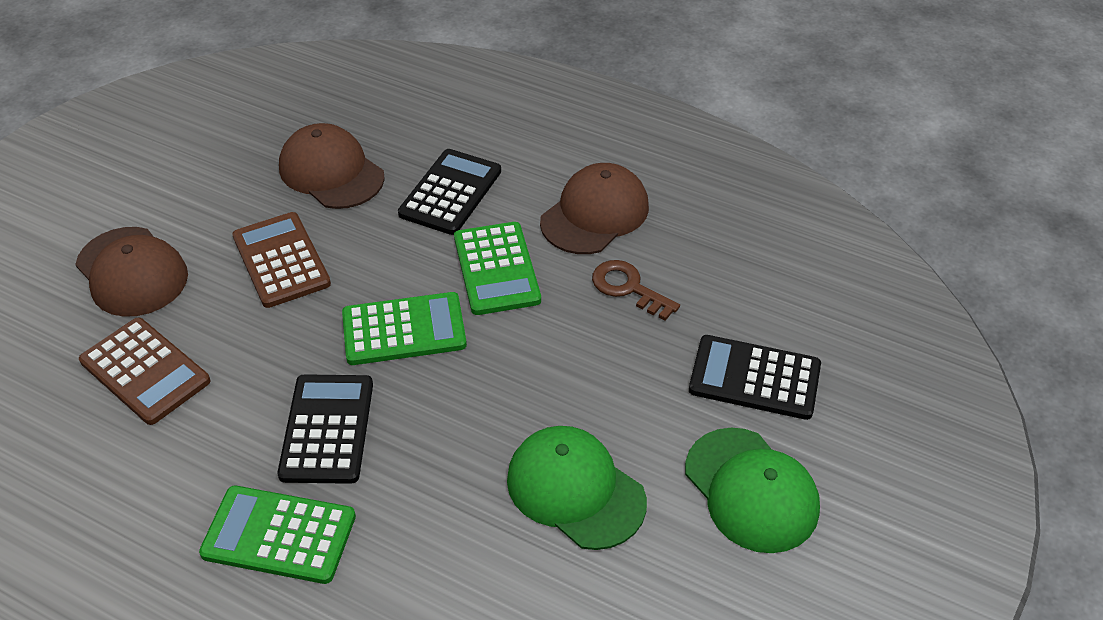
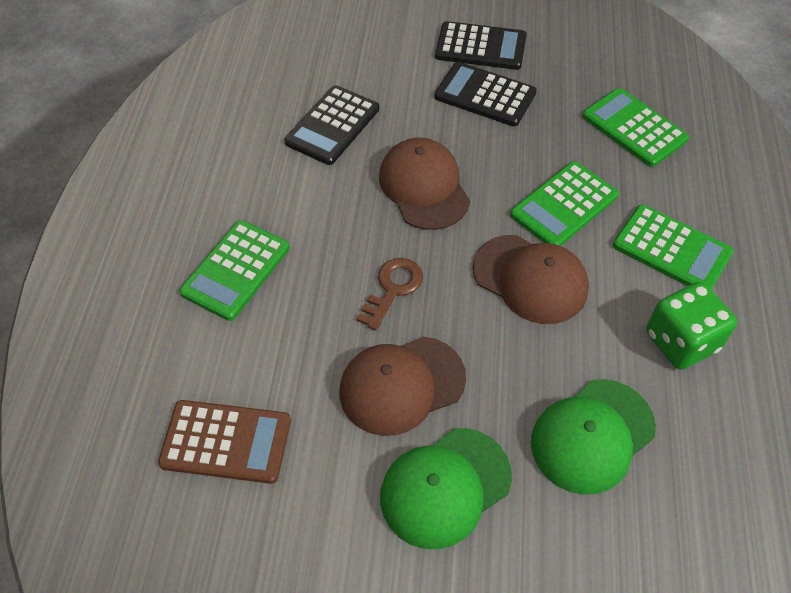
brown calculator: 2 -> 1
green calculator: 3 -> 4
green dice: 0 -> 1

